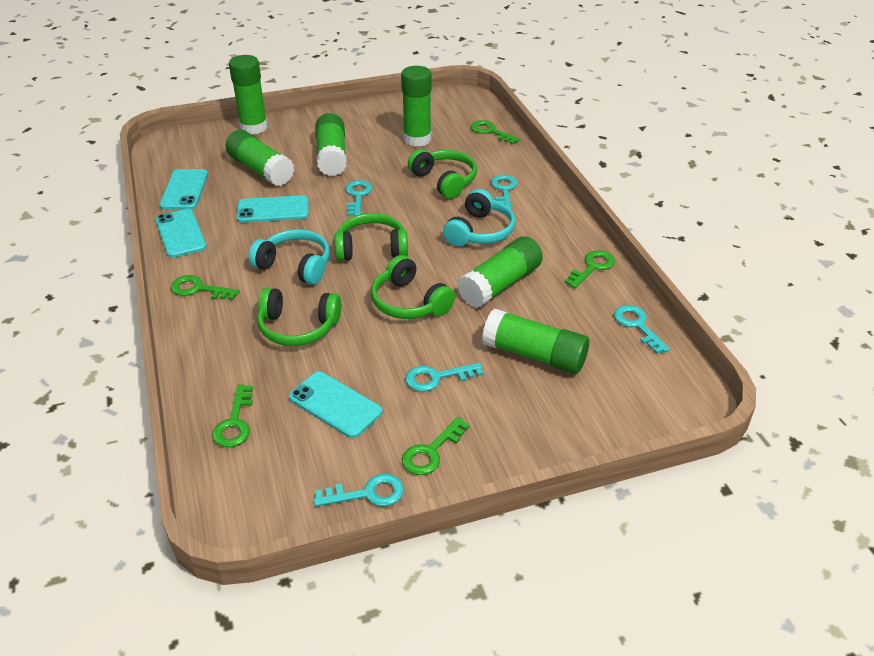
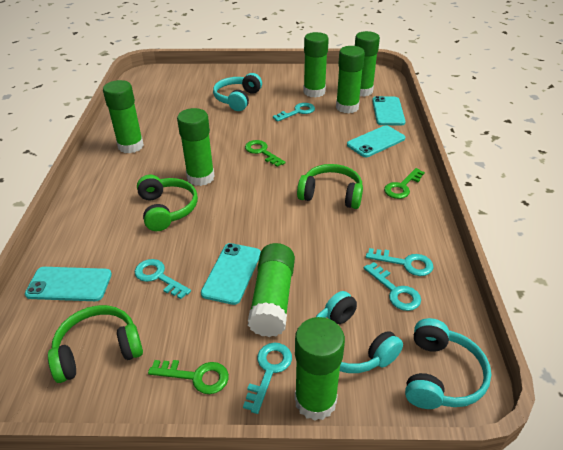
green glue stick: 6 -> 7
green headphones: 4 -> 3
green key: 5 -> 3
turquoise headphones: 2 -> 3

